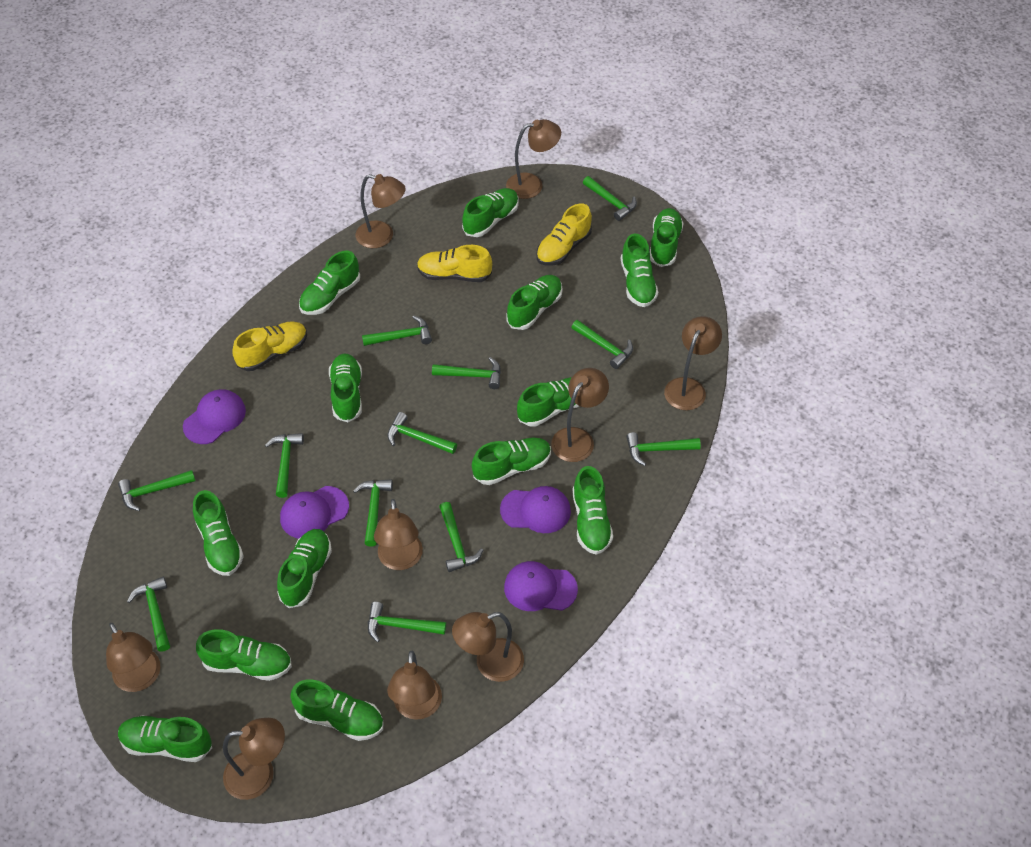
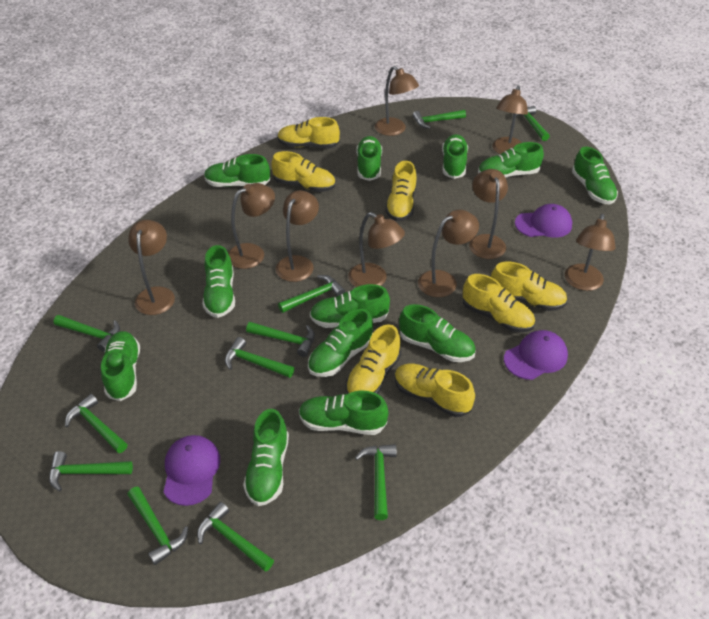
green hammer: 12 -> 11
green shoe: 14 -> 12
purple cap: 4 -> 3
yellow shoe: 3 -> 7

